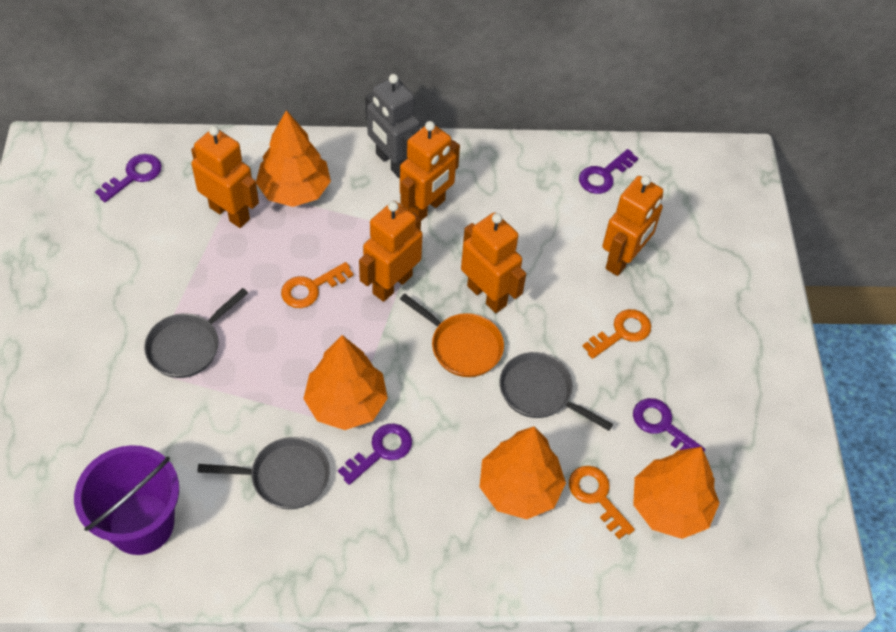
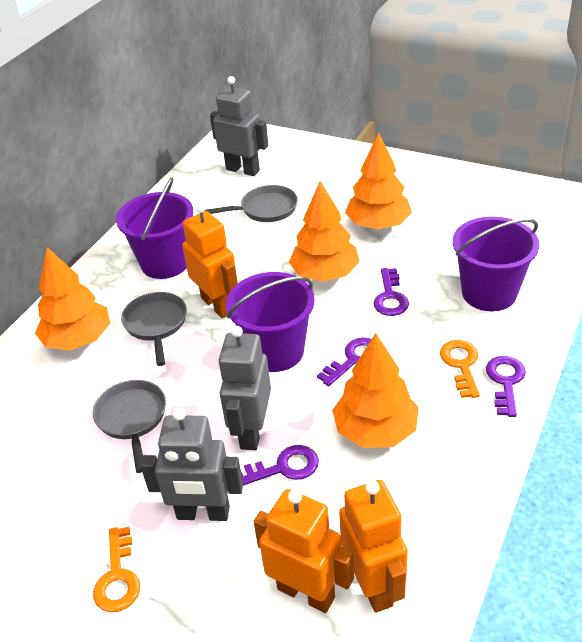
grey robot: 1 -> 3
orange key: 3 -> 2
orange pan: 1 -> 0
orange robot: 5 -> 3
purple bucket: 1 -> 3

